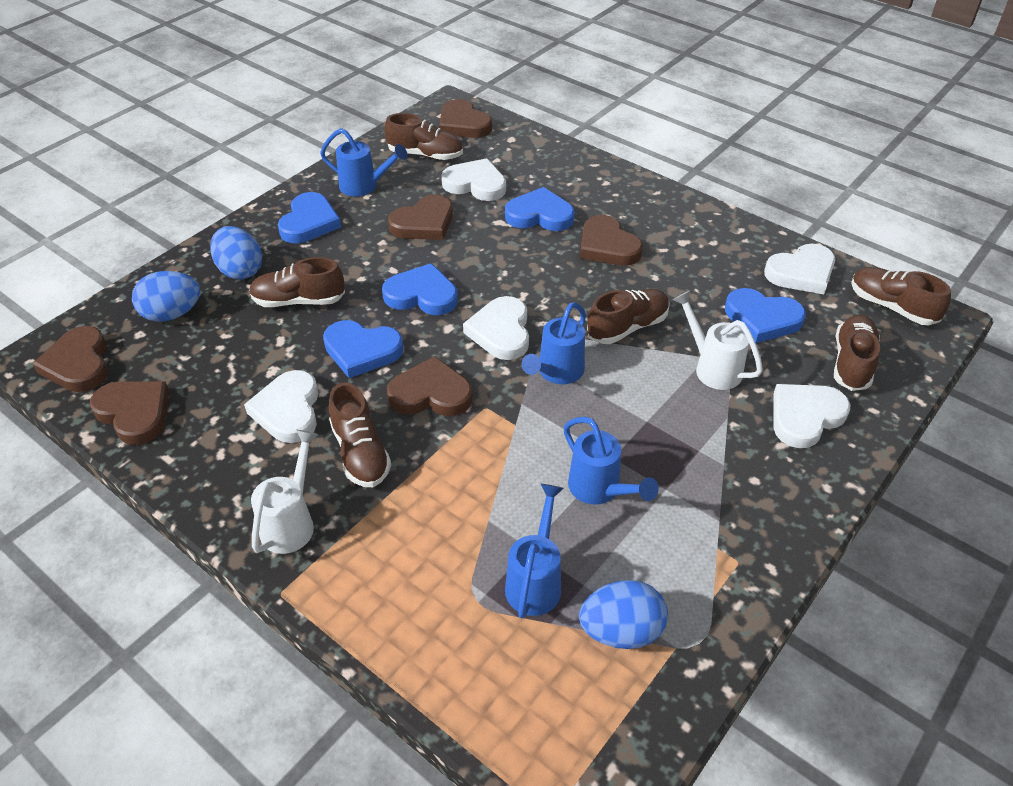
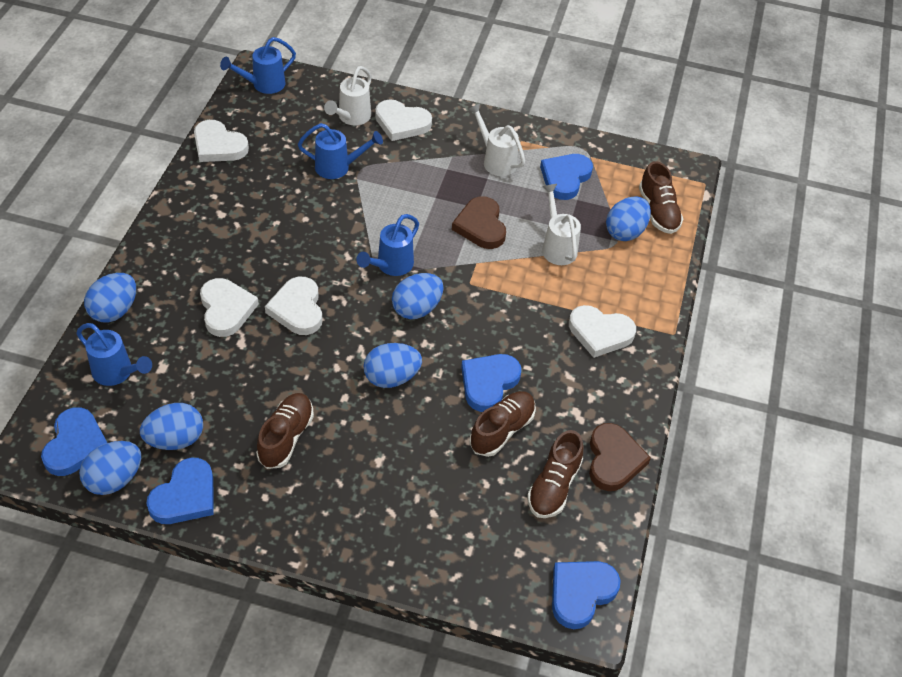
blue egg: 3 -> 6
brown heart: 6 -> 2
brown shoe: 6 -> 4
white watering can: 2 -> 3

